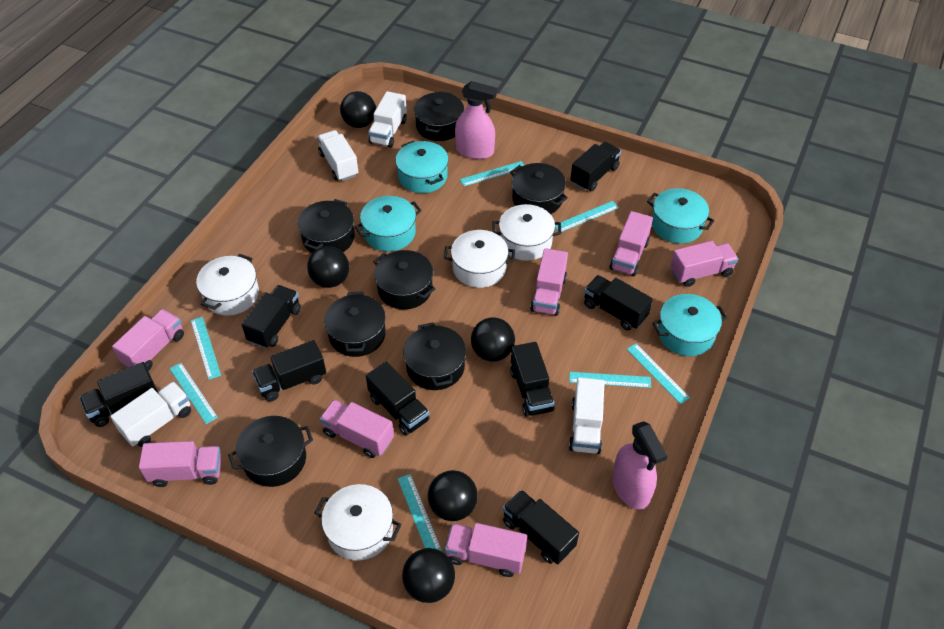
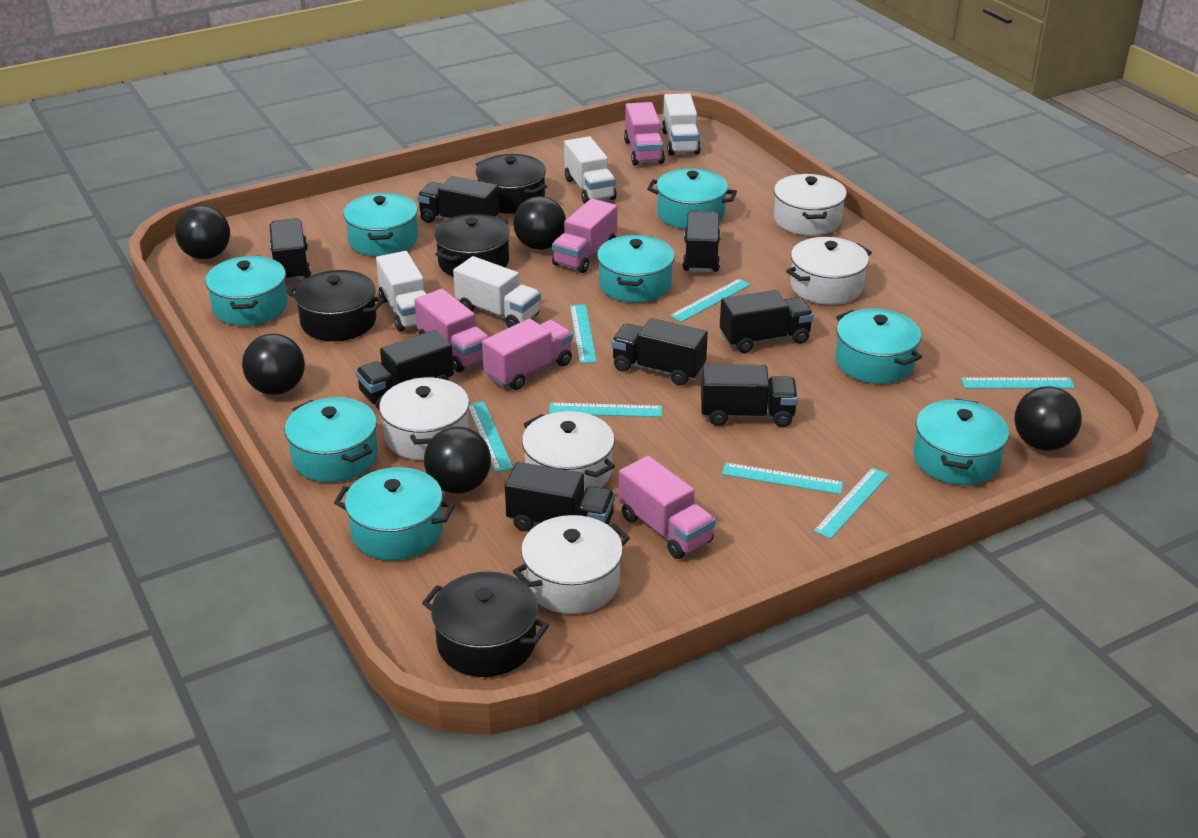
black pot: 7 -> 4
pink spray bottle: 2 -> 0
pink truck: 7 -> 5
turquoise pot: 4 -> 8
white pot: 4 -> 5

